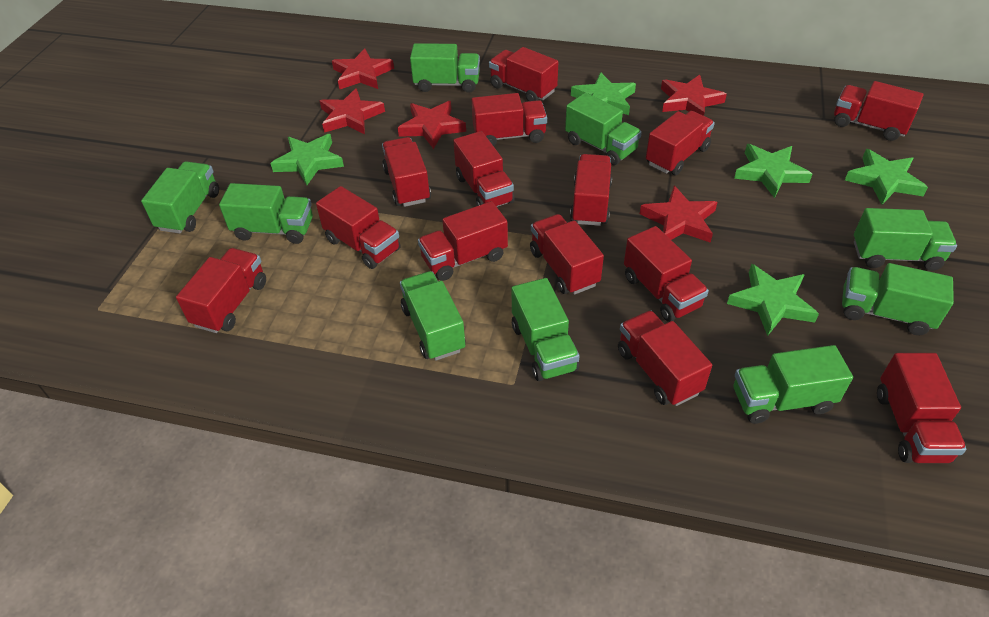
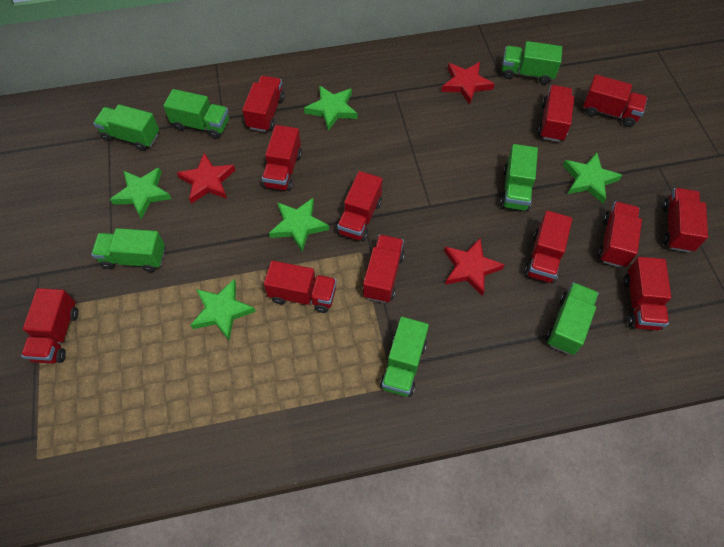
green truck: 9 -> 7
red star: 5 -> 3
red truck: 14 -> 12

